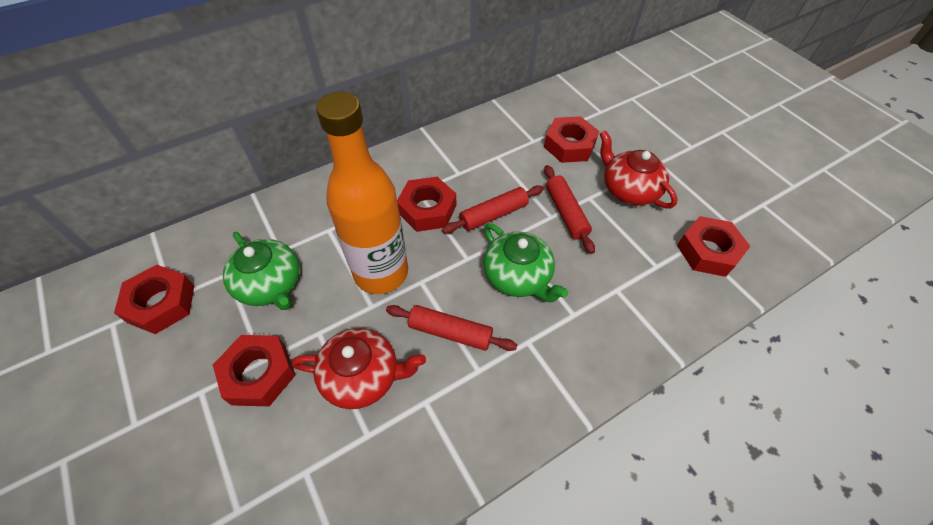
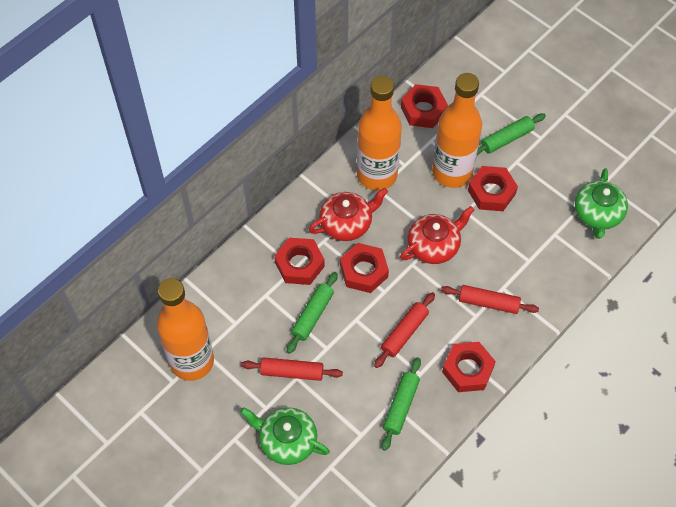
green rolling pin: 0 -> 3
orange bottle: 1 -> 3

